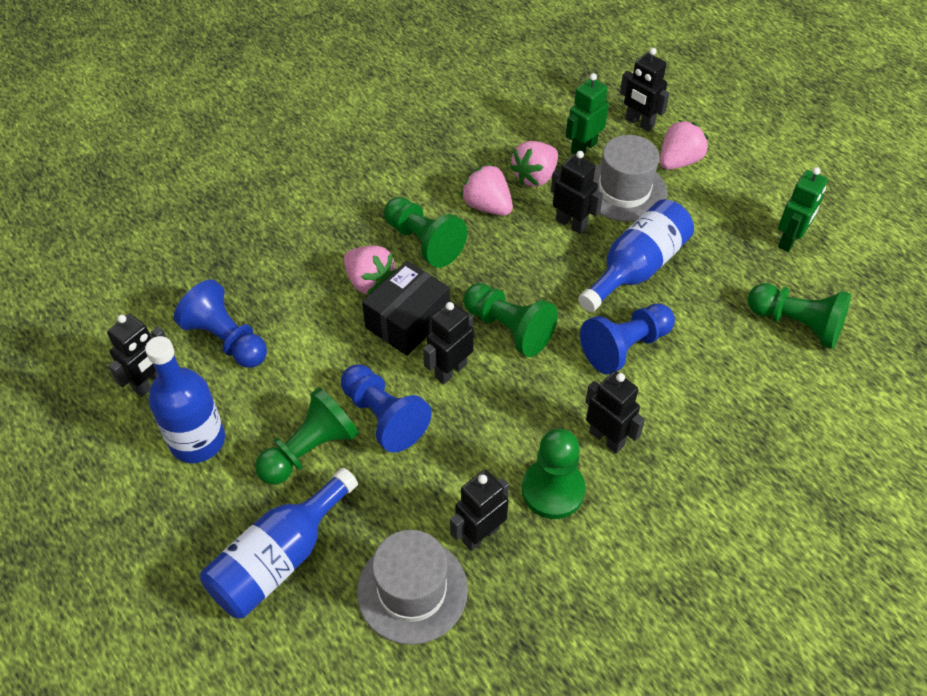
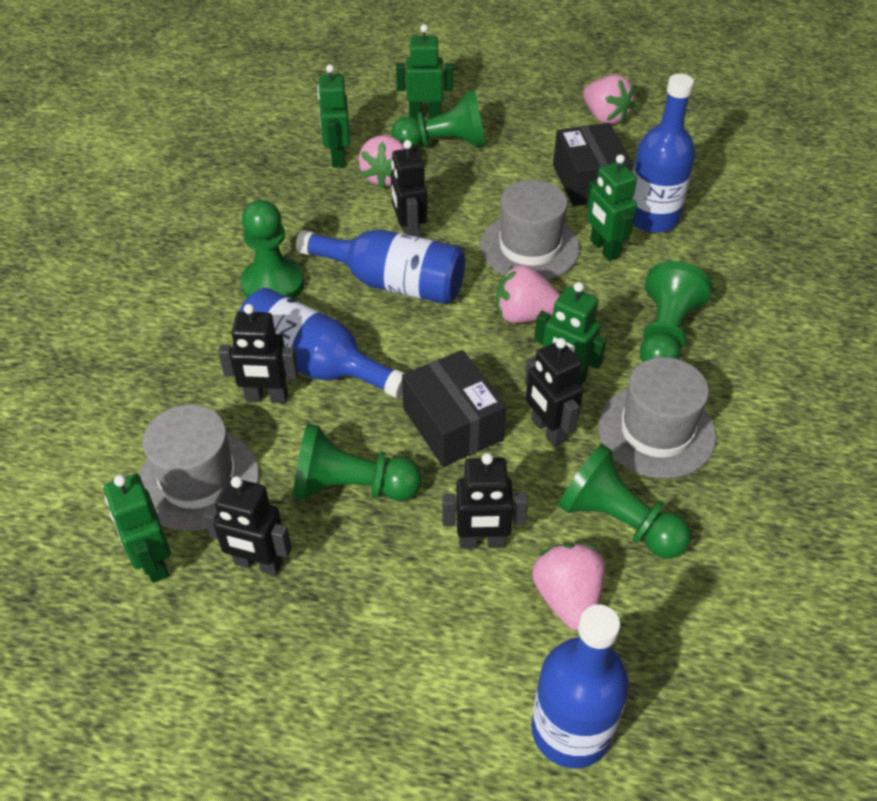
black box: 1 -> 2
black robot: 6 -> 5
blue bottle: 3 -> 4
blue pawn: 3 -> 0
green robot: 2 -> 5
grey hat: 2 -> 3

